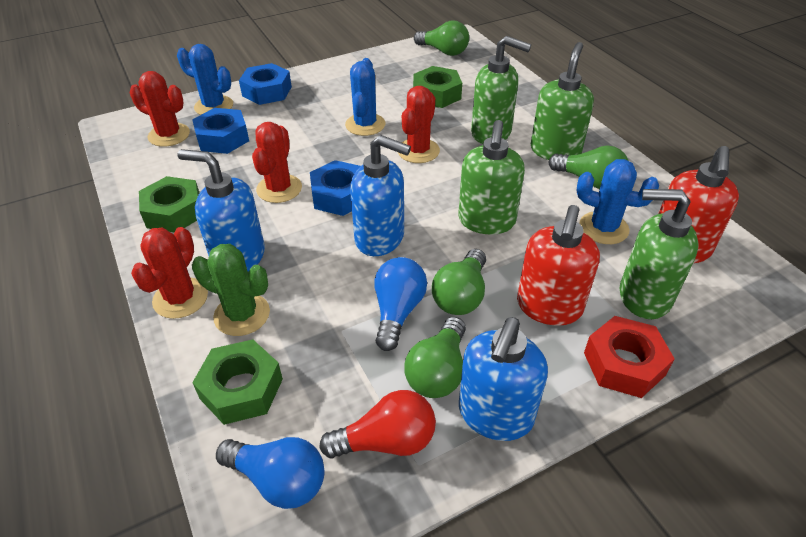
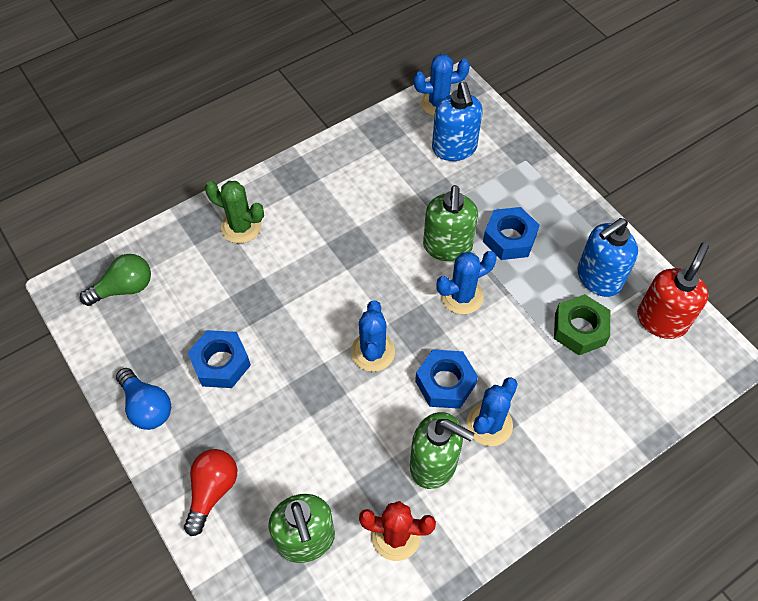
blue cactus: 3 -> 4
blue light bulb: 2 -> 1
blue soap dispenser: 3 -> 2
green light bulb: 4 -> 1
green nut: 3 -> 1
green soap dispenser: 4 -> 3
red cactus: 4 -> 1
red nut: 1 -> 0
red soap dispenser: 2 -> 1

